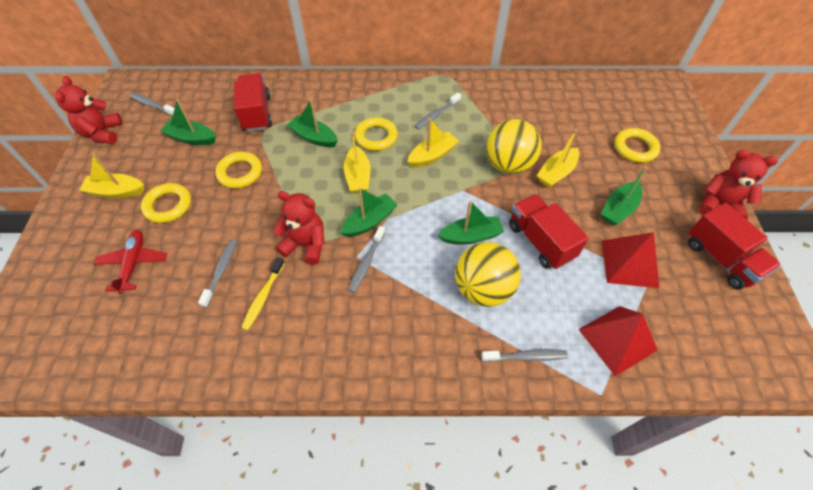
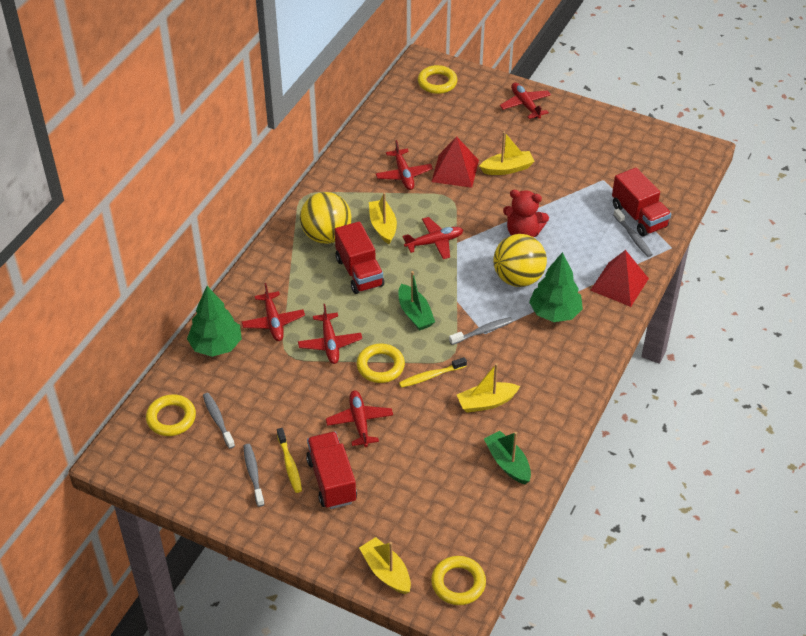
green boat: 5 -> 2
green tree: 0 -> 2
grey toothbrush: 5 -> 4
red plane: 1 -> 6
red teddy bear: 3 -> 1
yellow toothbrush: 1 -> 2

